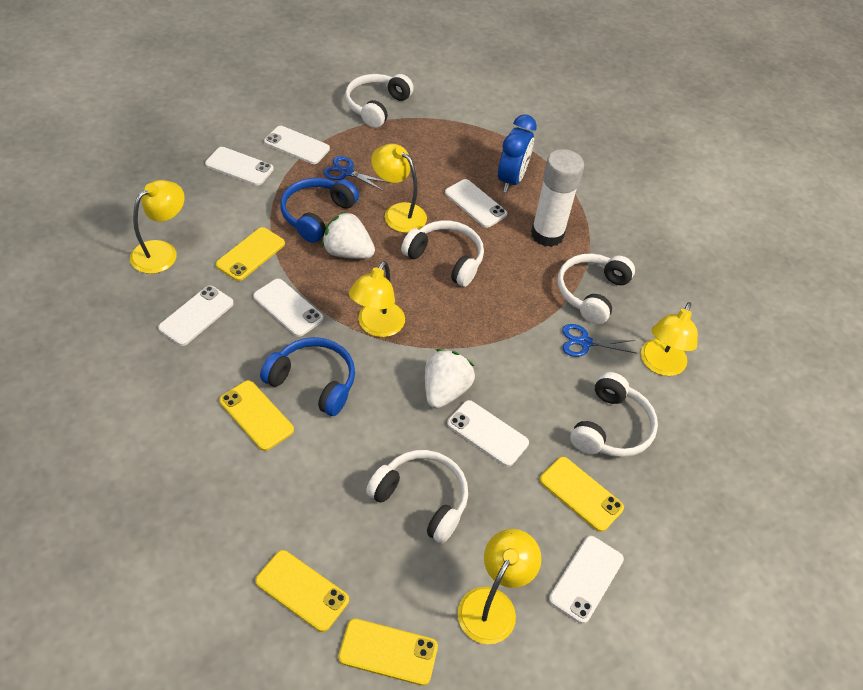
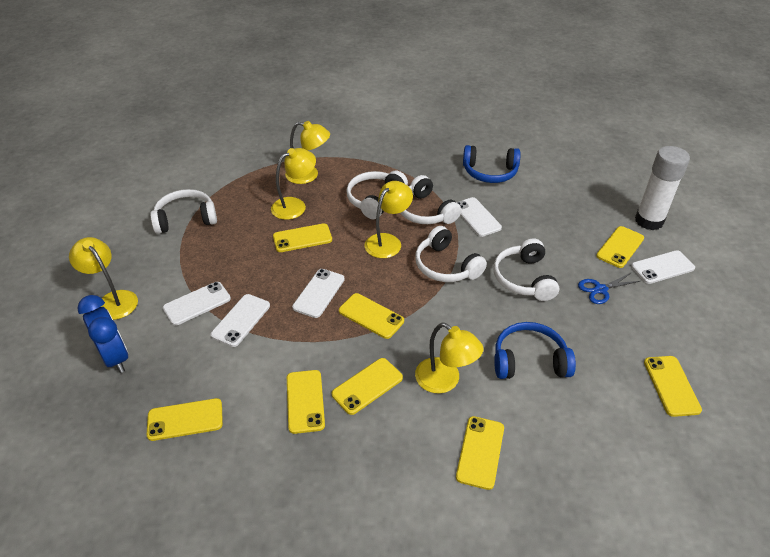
blue scissors: 2 -> 1
white phone: 7 -> 5
white strawberry: 2 -> 0
yellow phone: 5 -> 8

